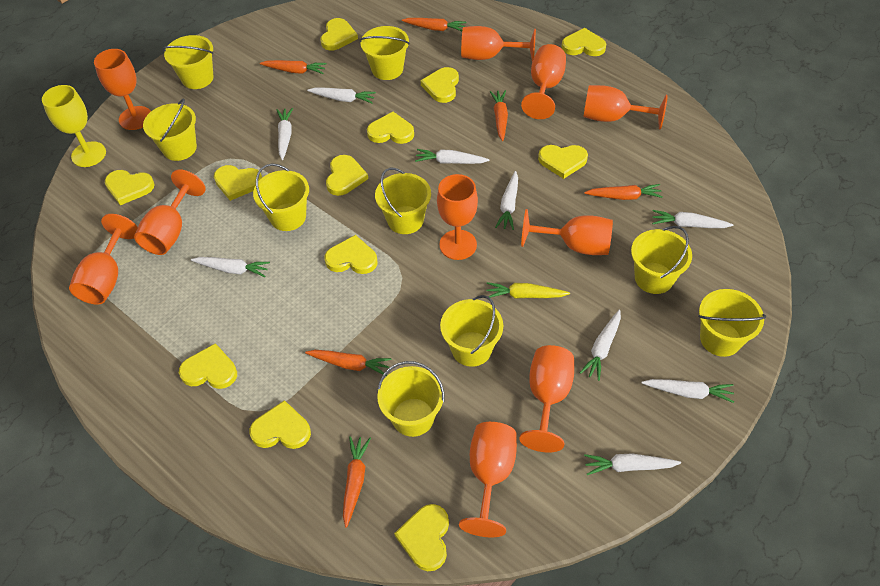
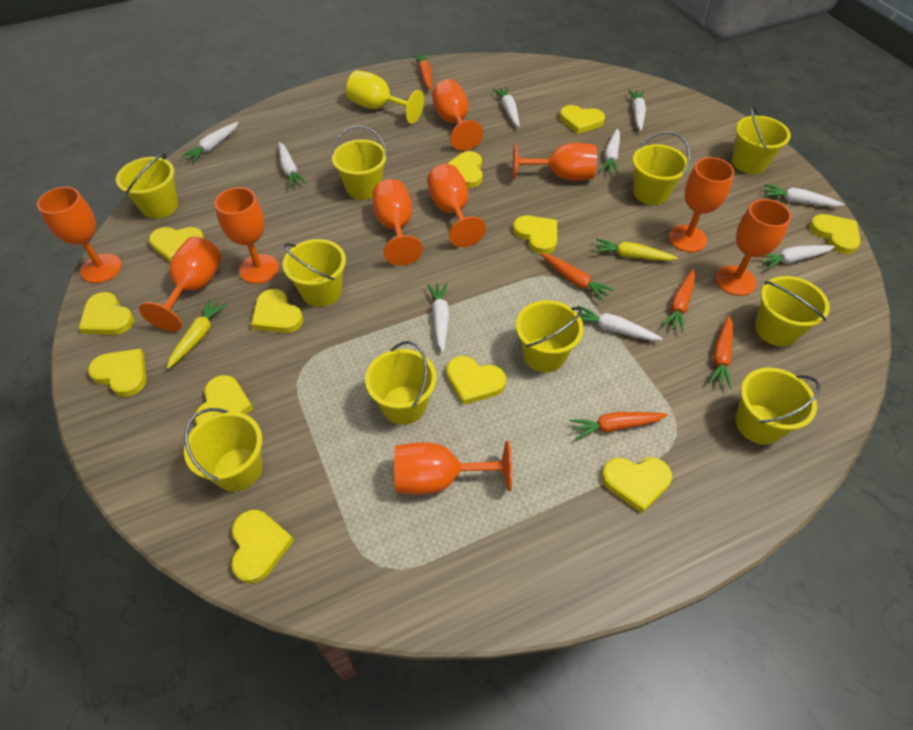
orange carrot: 6 -> 5
yellow bucket: 9 -> 10
yellow carrot: 1 -> 2

